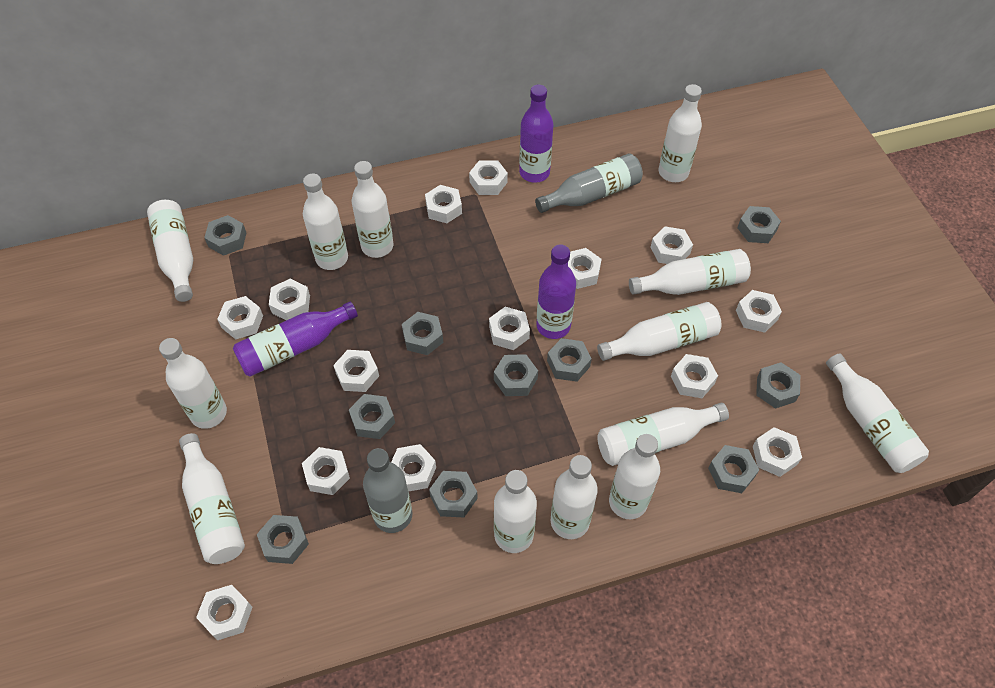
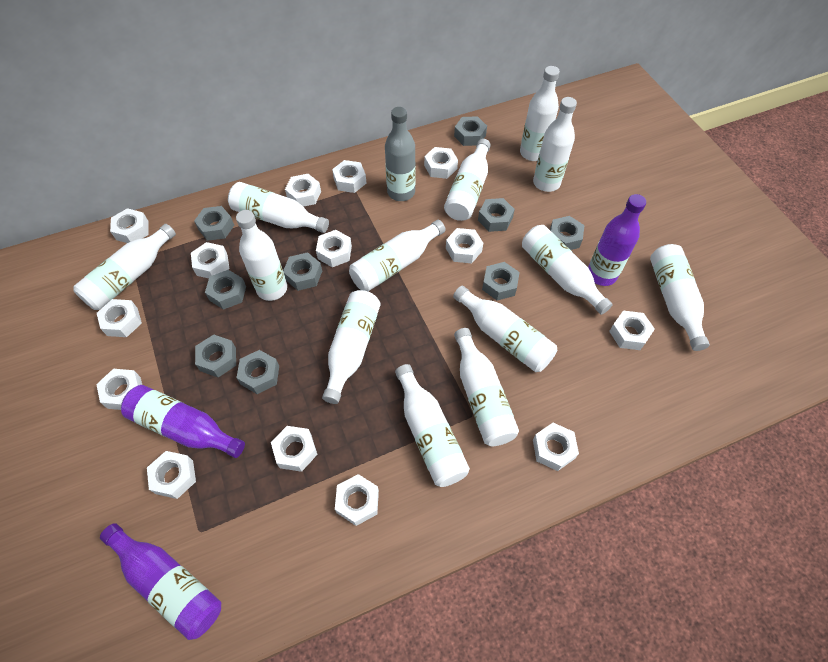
grey bottle: 2 -> 1
grey nut: 10 -> 9

